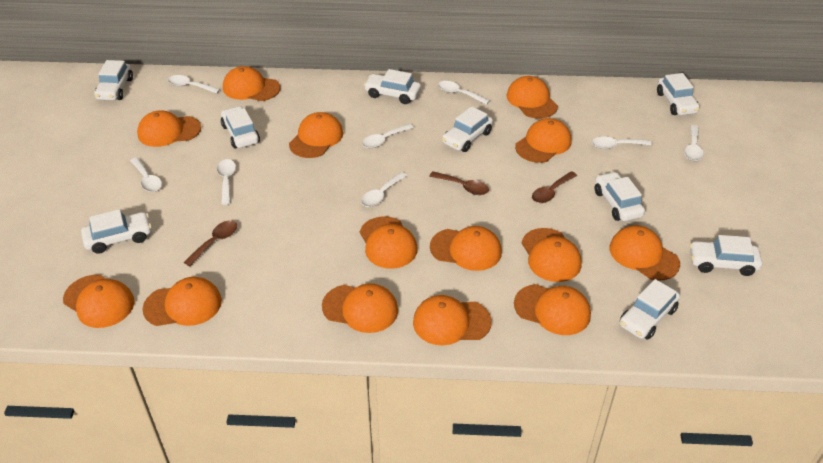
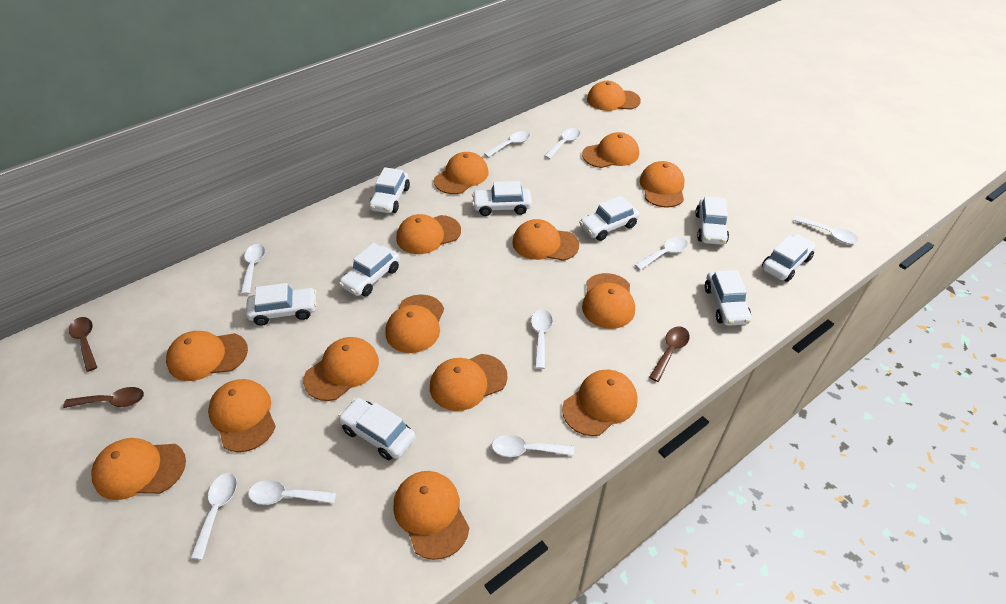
orange cap: 14 -> 15
white spoon: 8 -> 9

